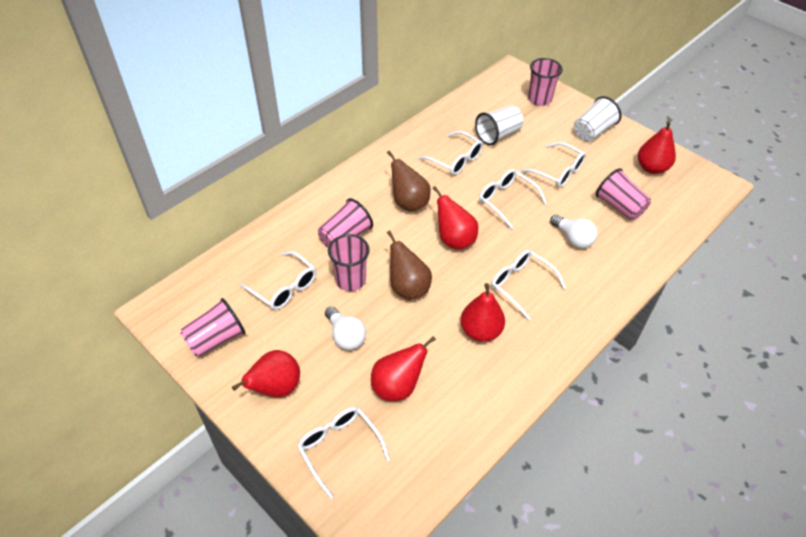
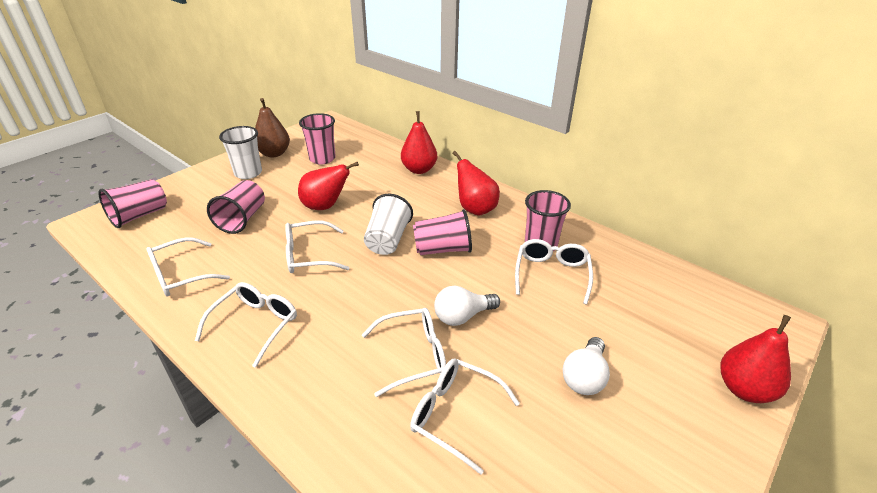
brown pear: 2 -> 1
red pear: 5 -> 4

